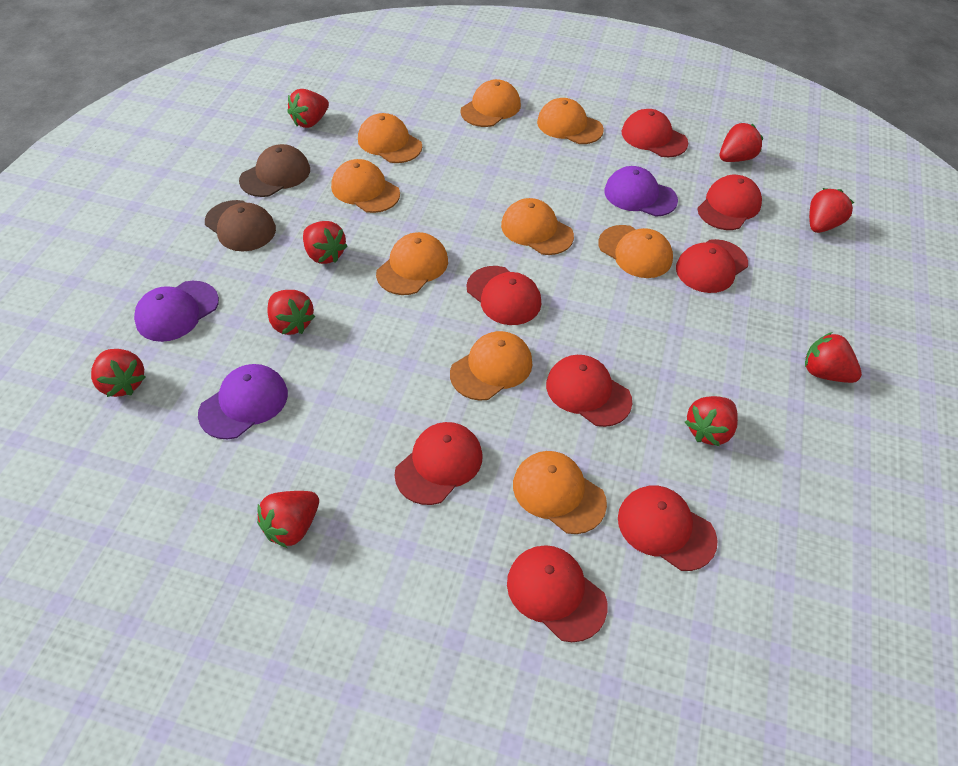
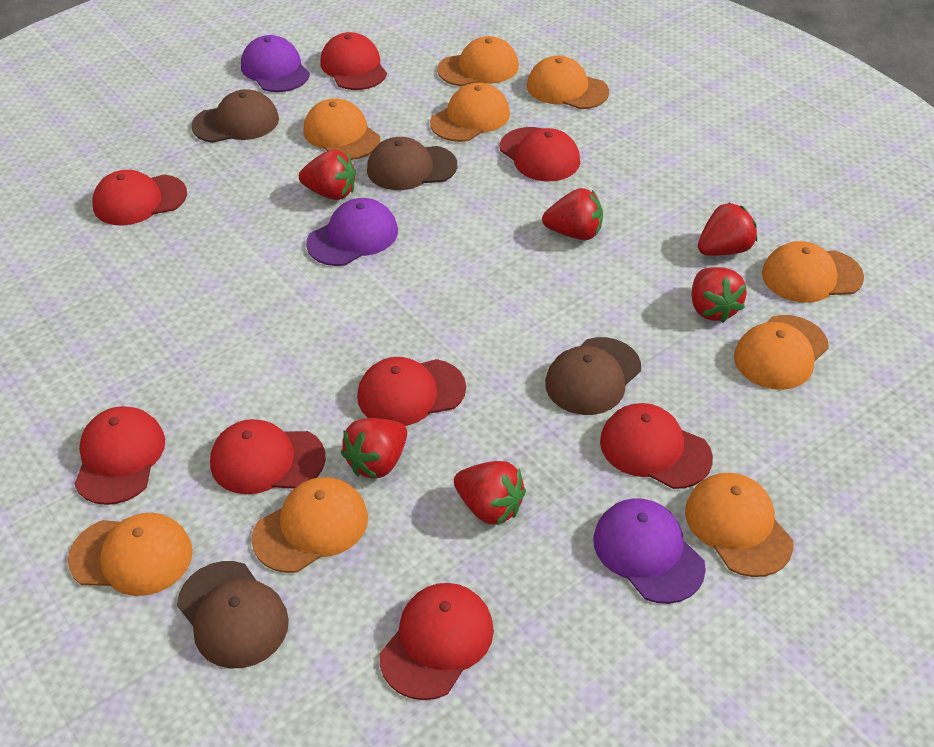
brown cap: 2 -> 4
red strawberry: 9 -> 6

